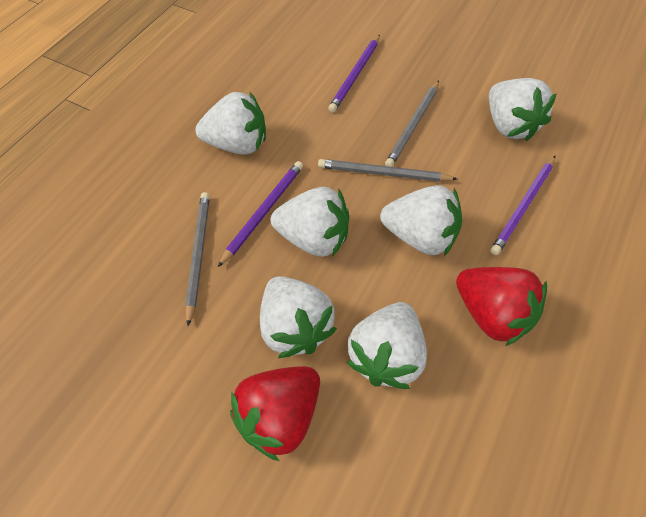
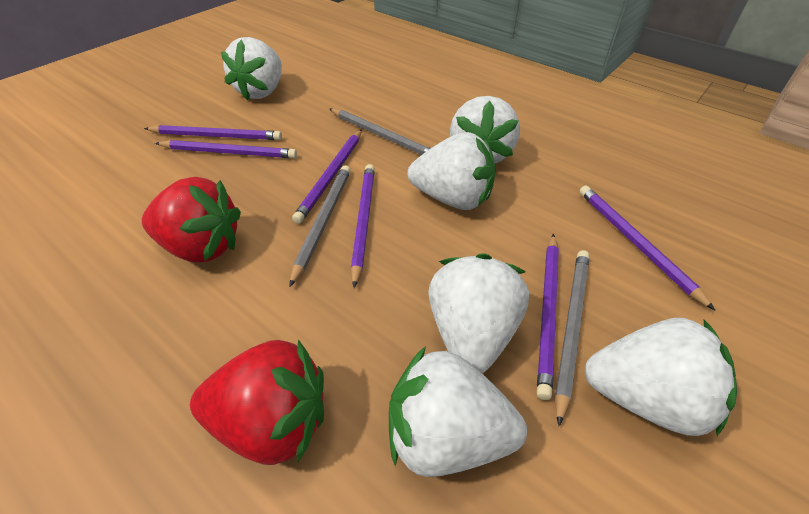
purple pencil: 3 -> 6

